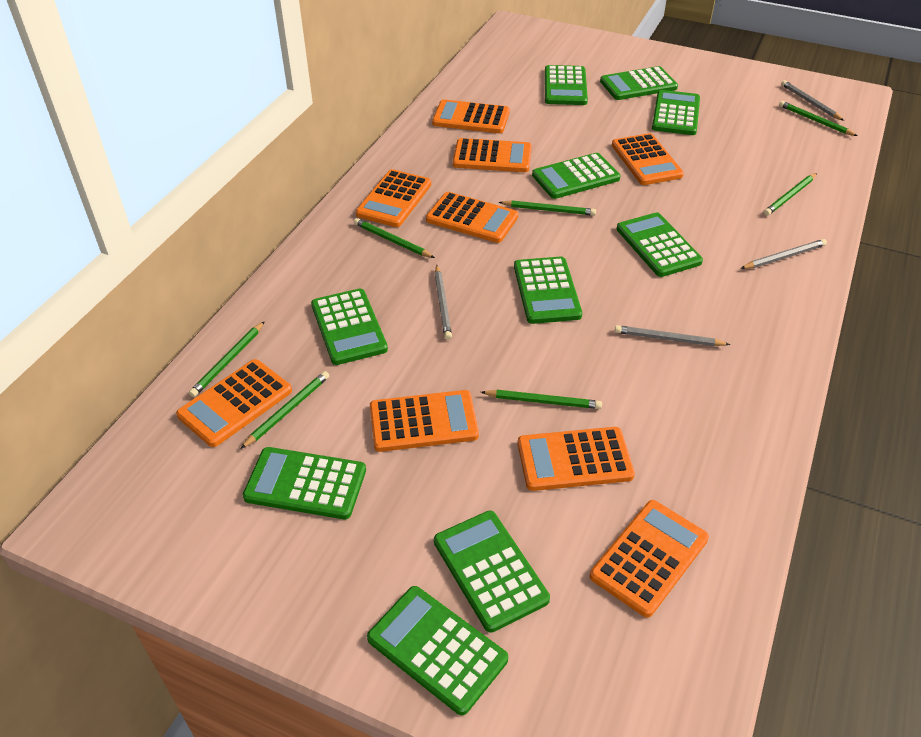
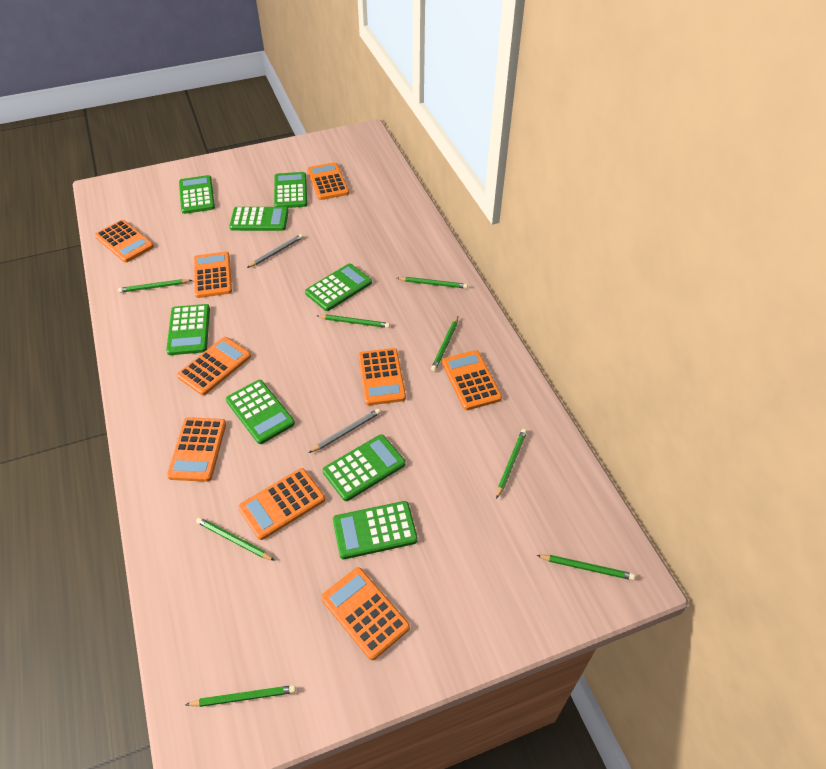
green calculator: 10 -> 8
green pencil: 7 -> 8
grey pencil: 4 -> 2

